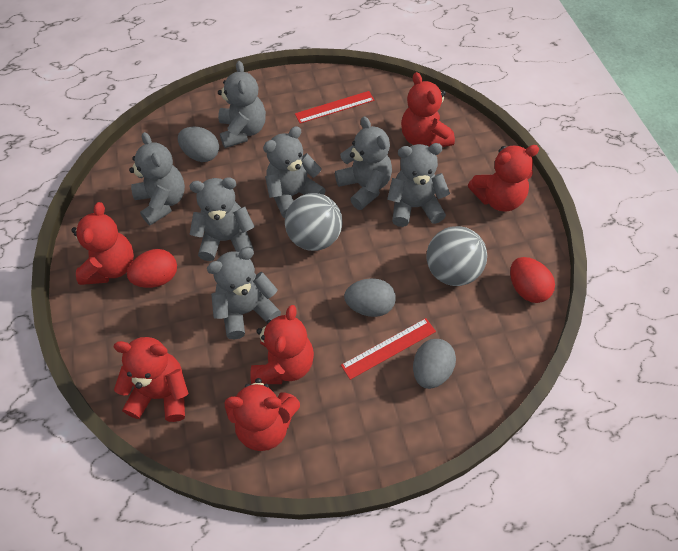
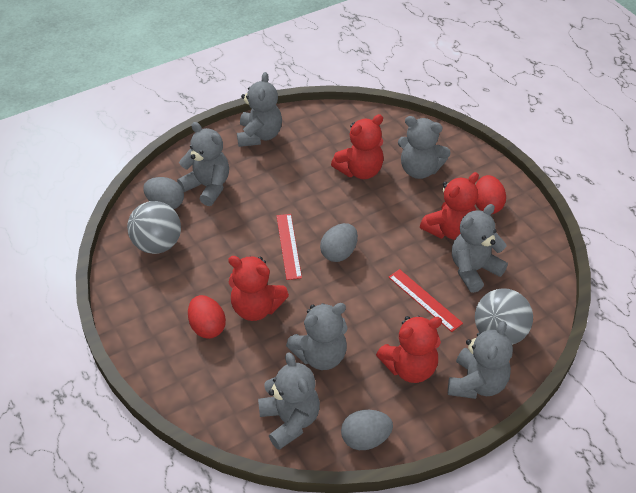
red teddy bear: 6 -> 4

